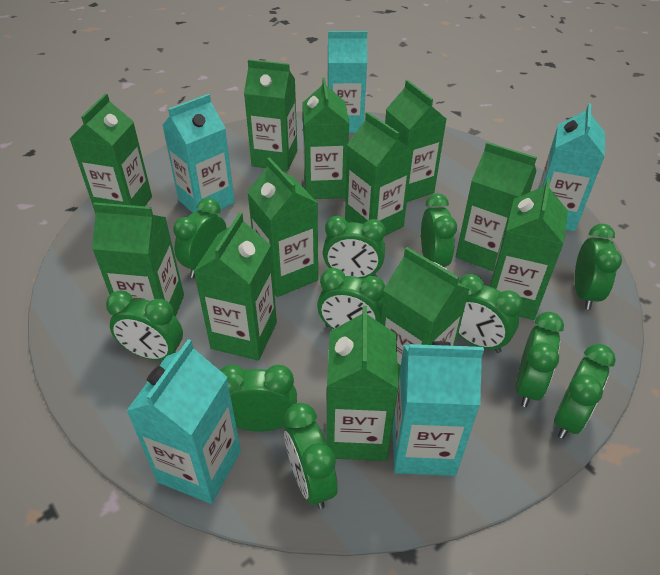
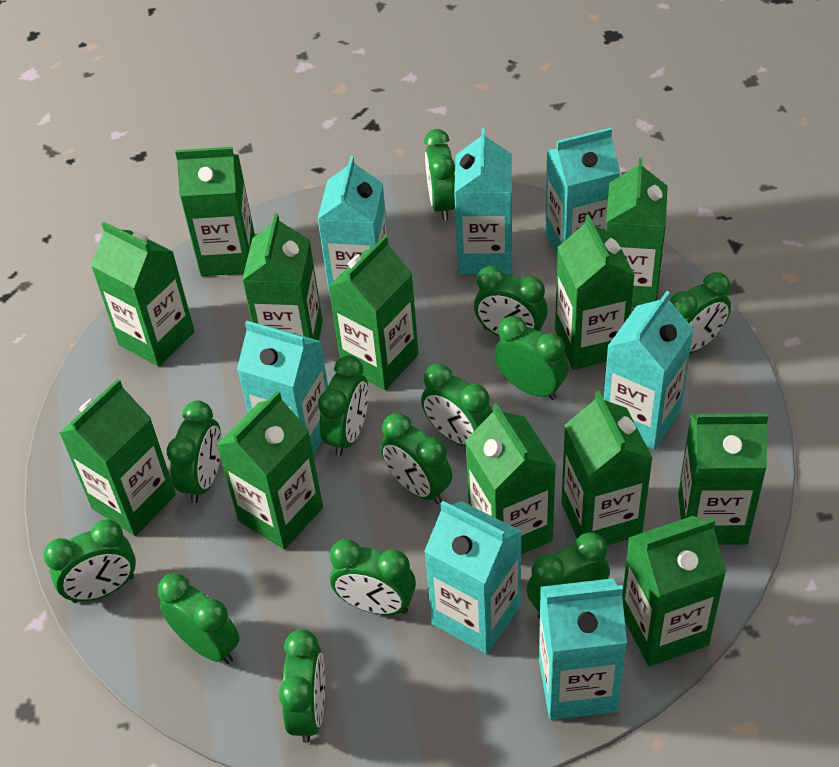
green clock: 11 -> 13
turquoise carton: 5 -> 7

